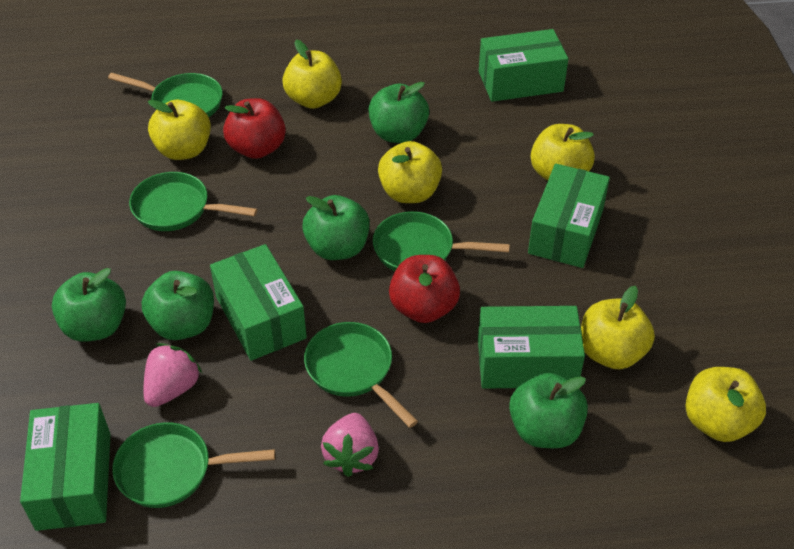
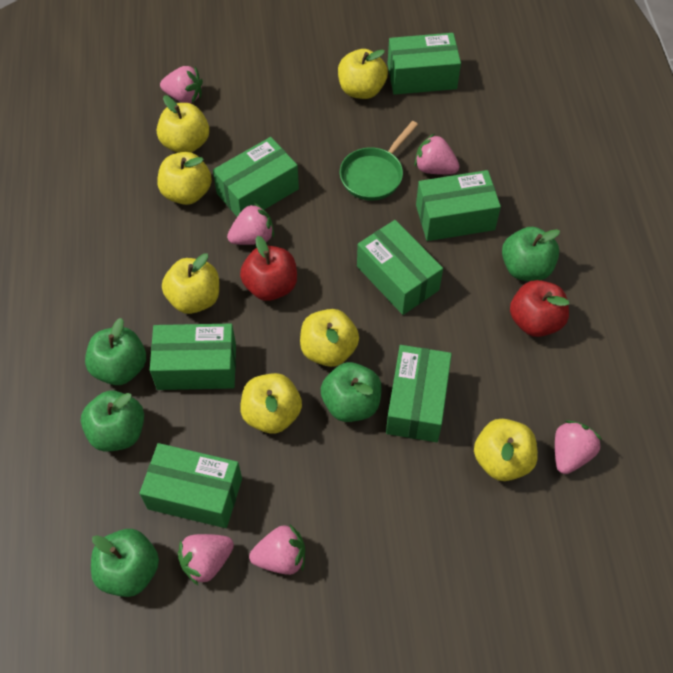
green box: 5 -> 7
green pan: 5 -> 1
pink strawberry: 2 -> 6
yellow apple: 6 -> 7

